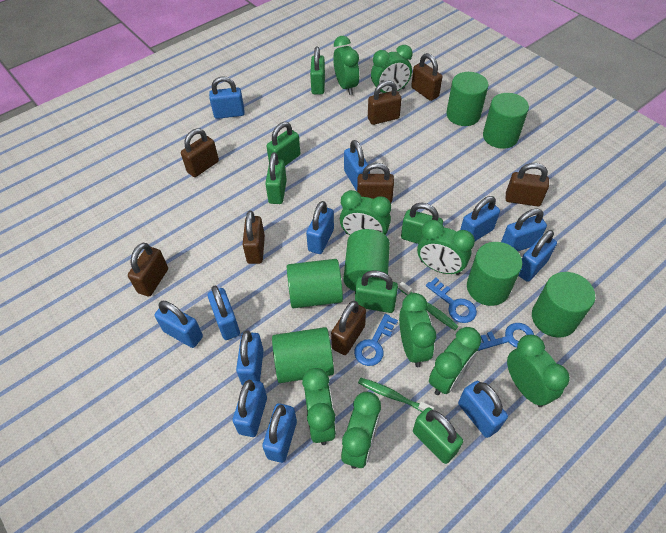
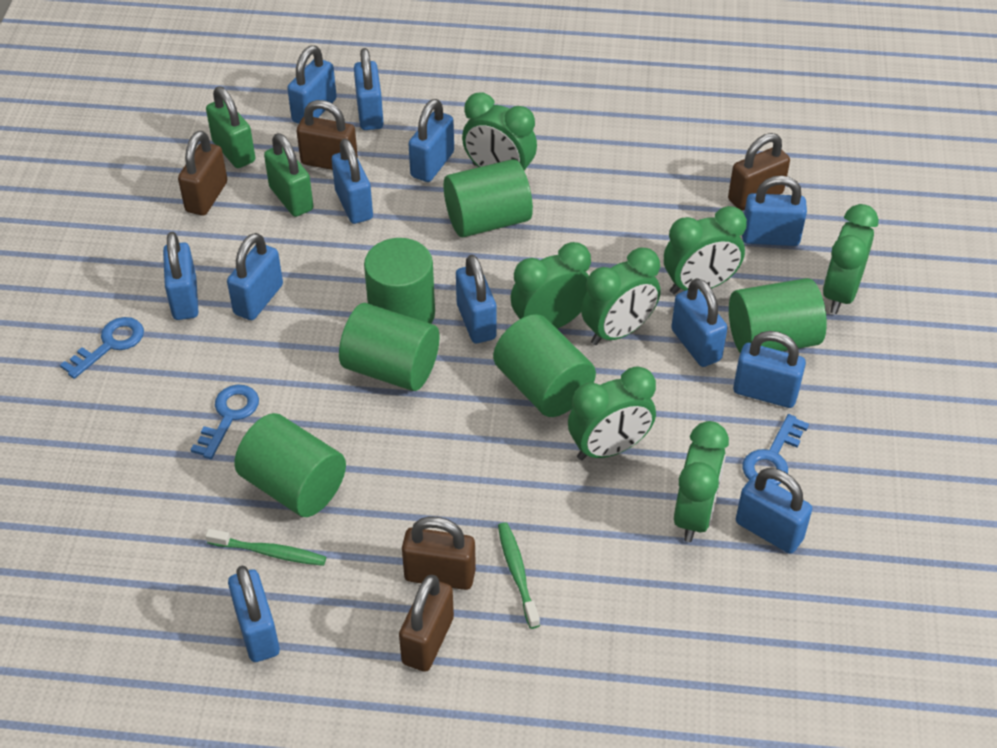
brown padlock: 8 -> 5
green clock: 9 -> 7
green cylinder: 7 -> 6
green padlock: 6 -> 2

